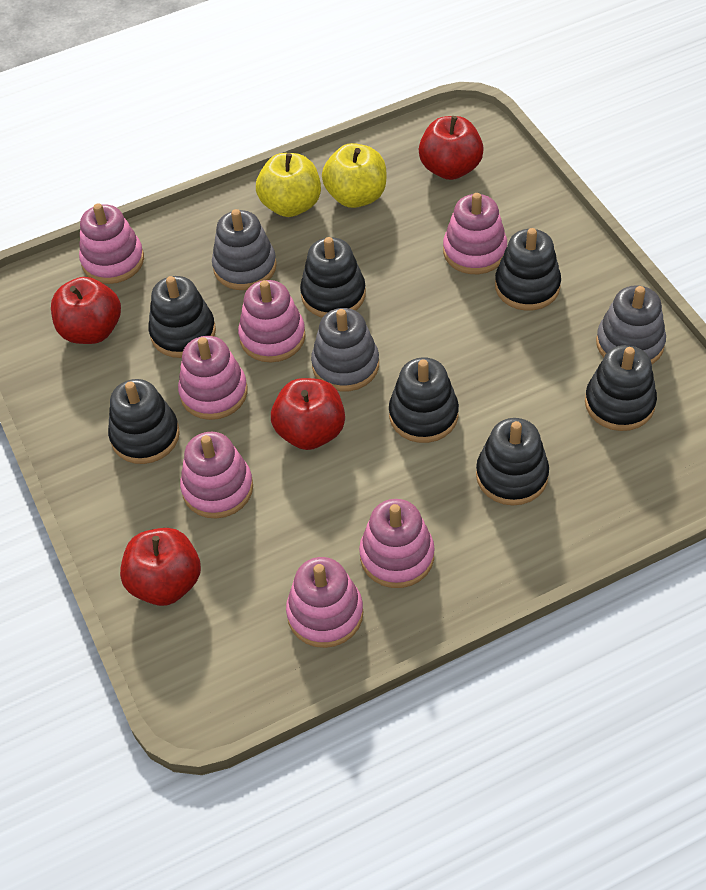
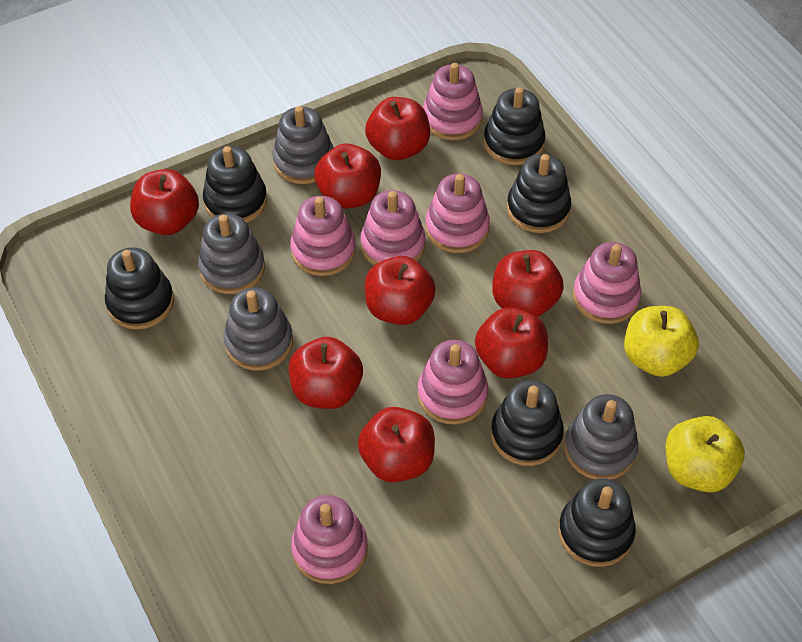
black stacking toy: 7 -> 6
grey stacking toy: 3 -> 4
red apple: 4 -> 8

